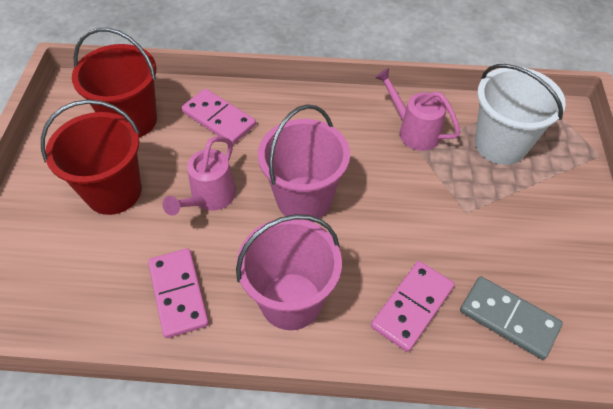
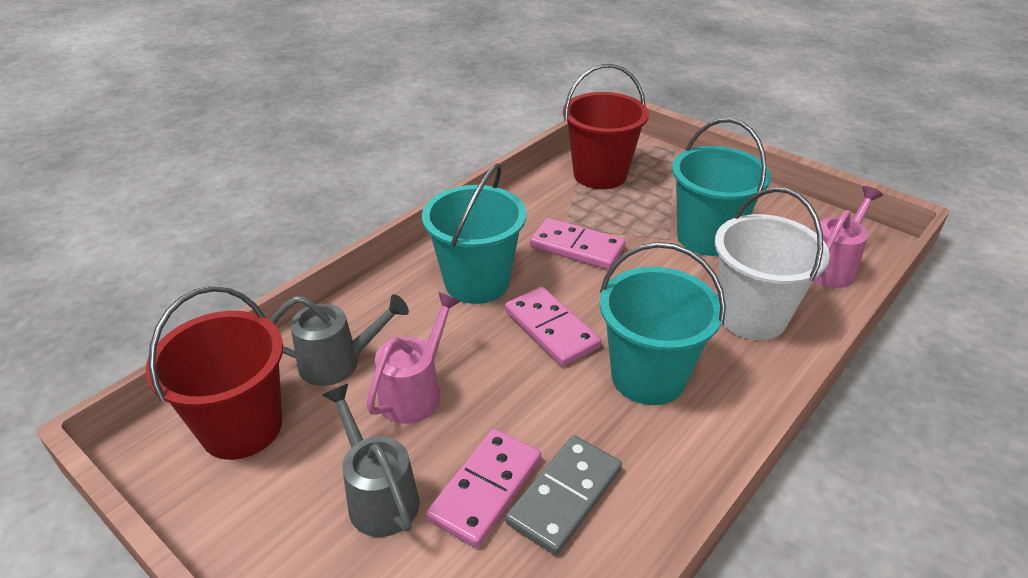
grey watering can: 0 -> 2
pink bucket: 2 -> 0
turquoise bucket: 0 -> 3

